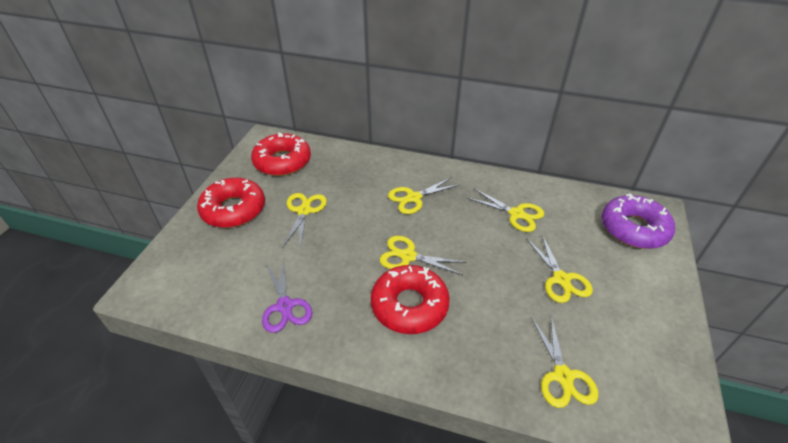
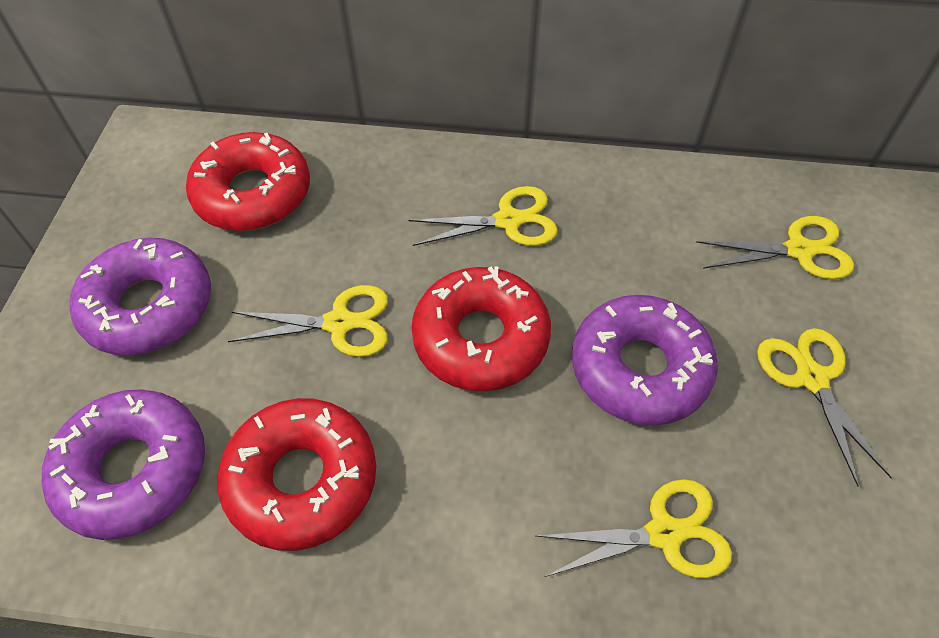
purple donut: 1 -> 3
purple scissors: 1 -> 0
yellow scissors: 6 -> 5

